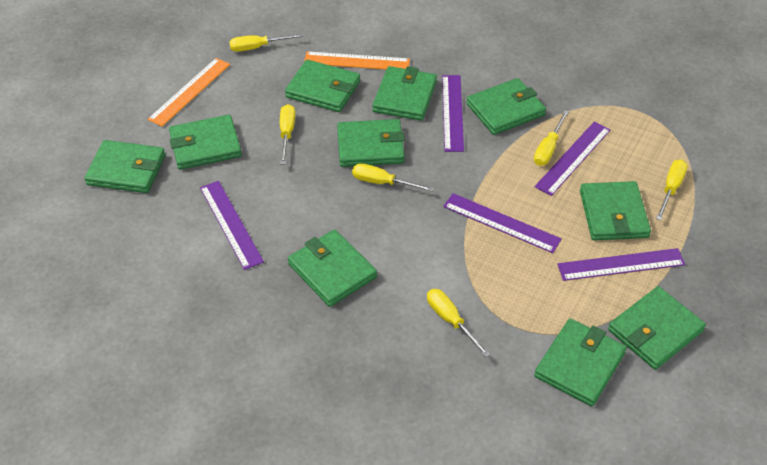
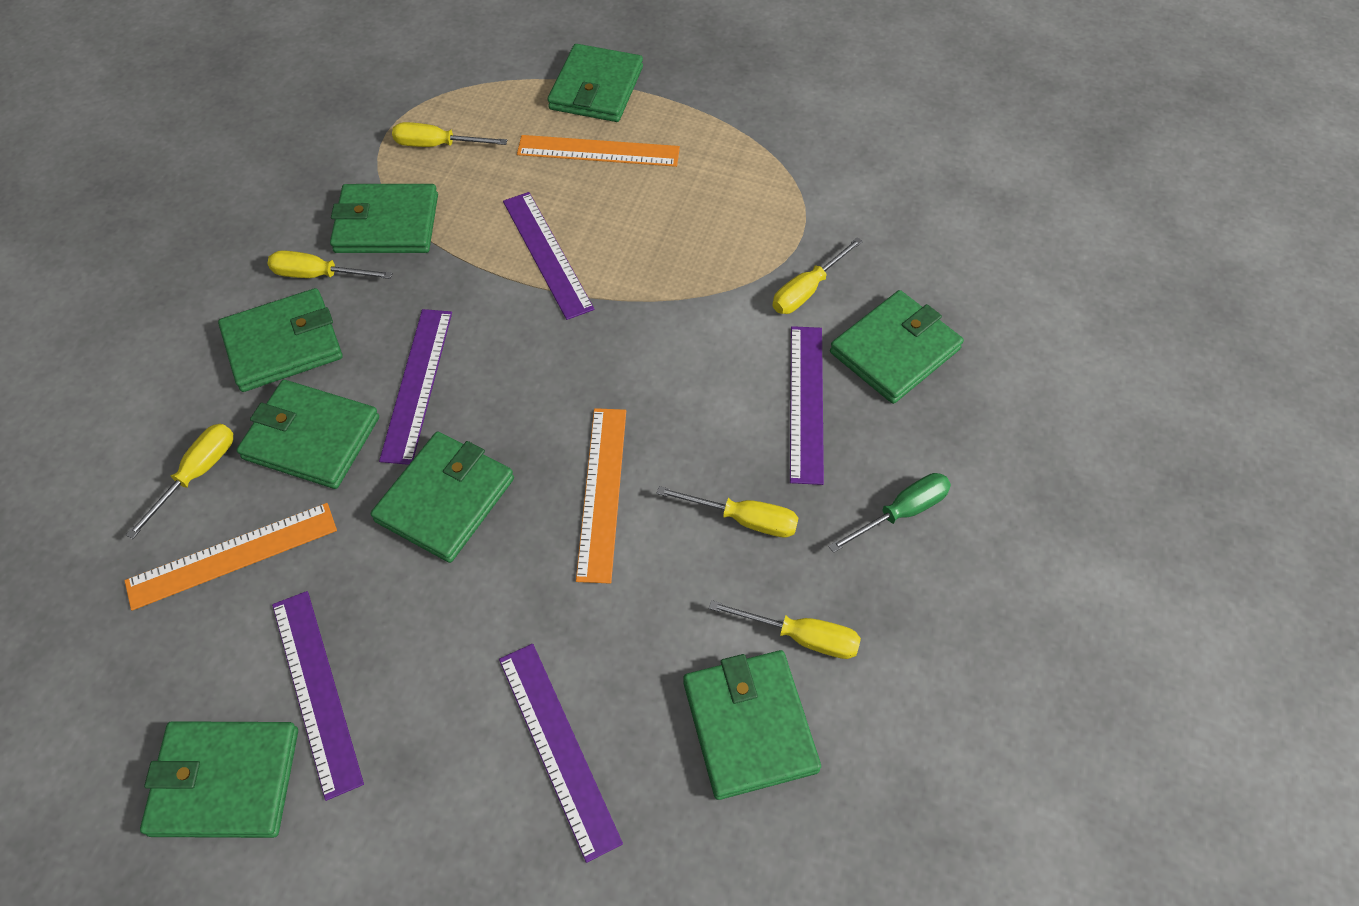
green screwdriver: 0 -> 1
green wallet: 10 -> 8
orange ruler: 2 -> 3

